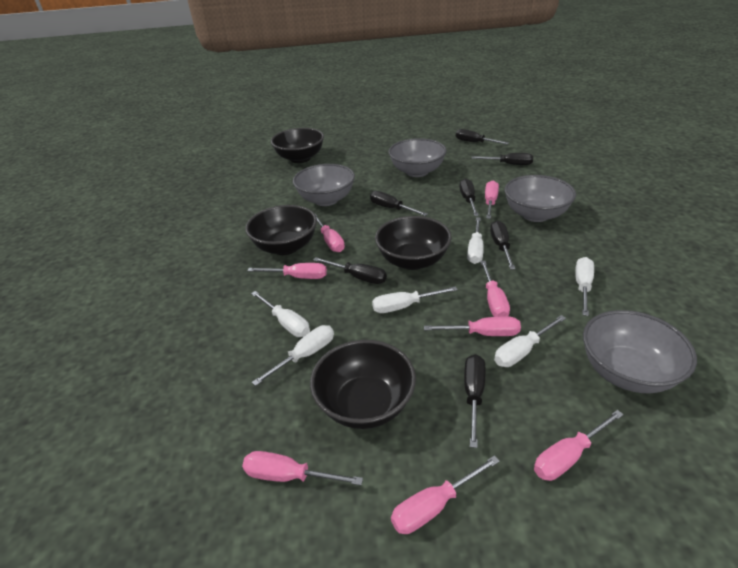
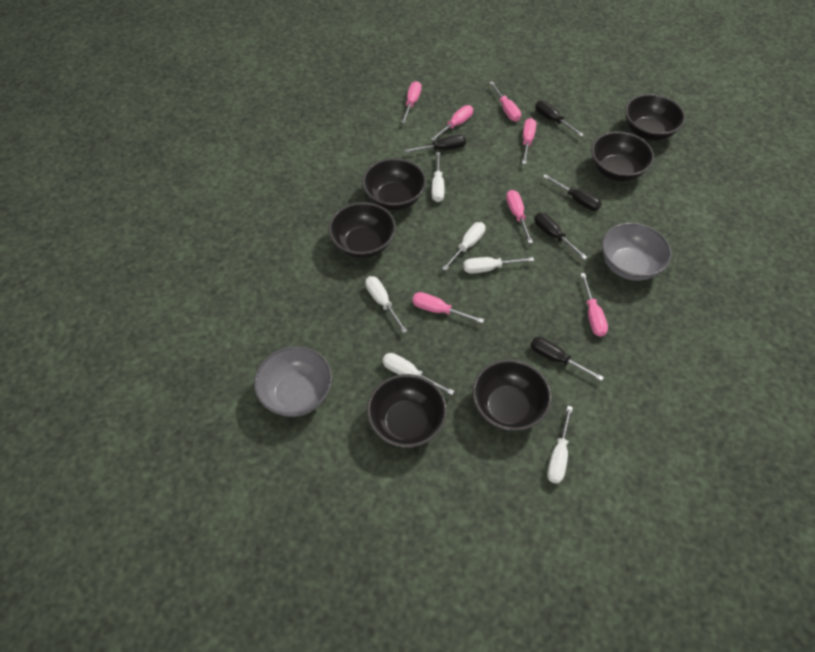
black bowl: 4 -> 6
black screwdriver: 7 -> 5
grey bowl: 4 -> 2
pink screwdriver: 8 -> 7

